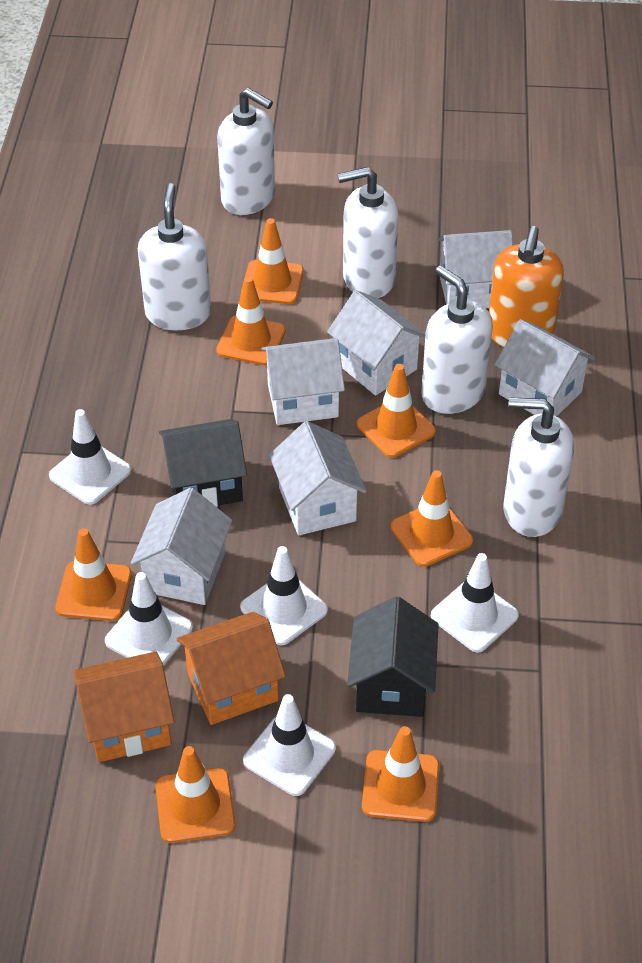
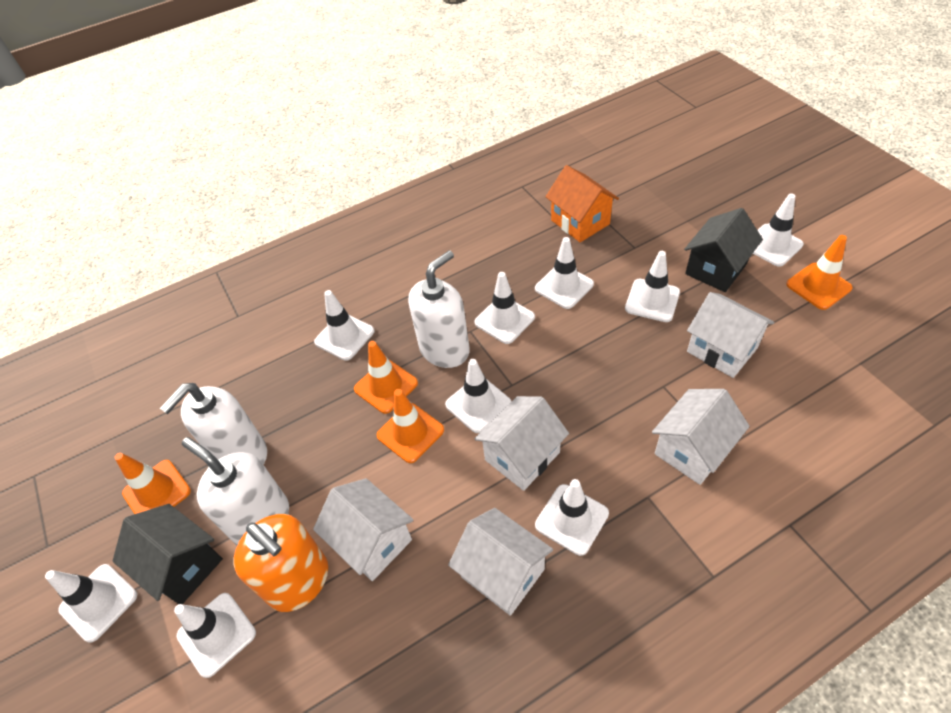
orange house: 2 -> 1
orange traffic cone: 7 -> 4
white house: 6 -> 5
white soap dispenser: 5 -> 3
white traffic cone: 5 -> 9

